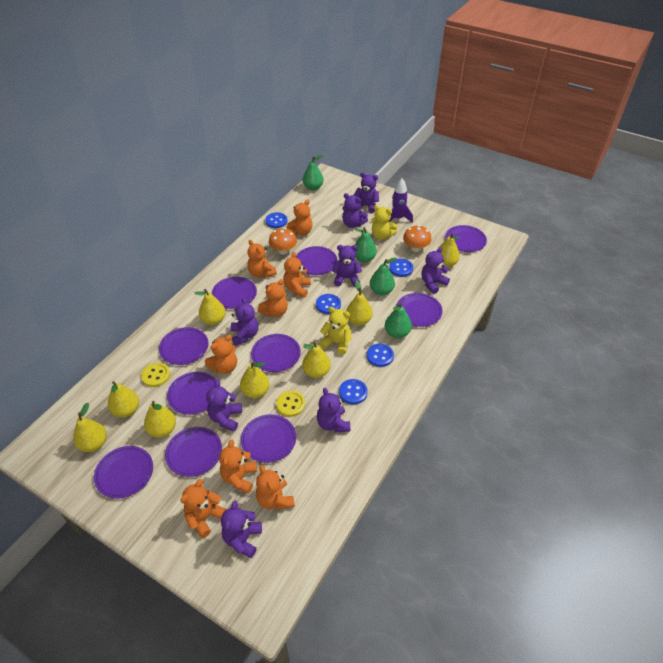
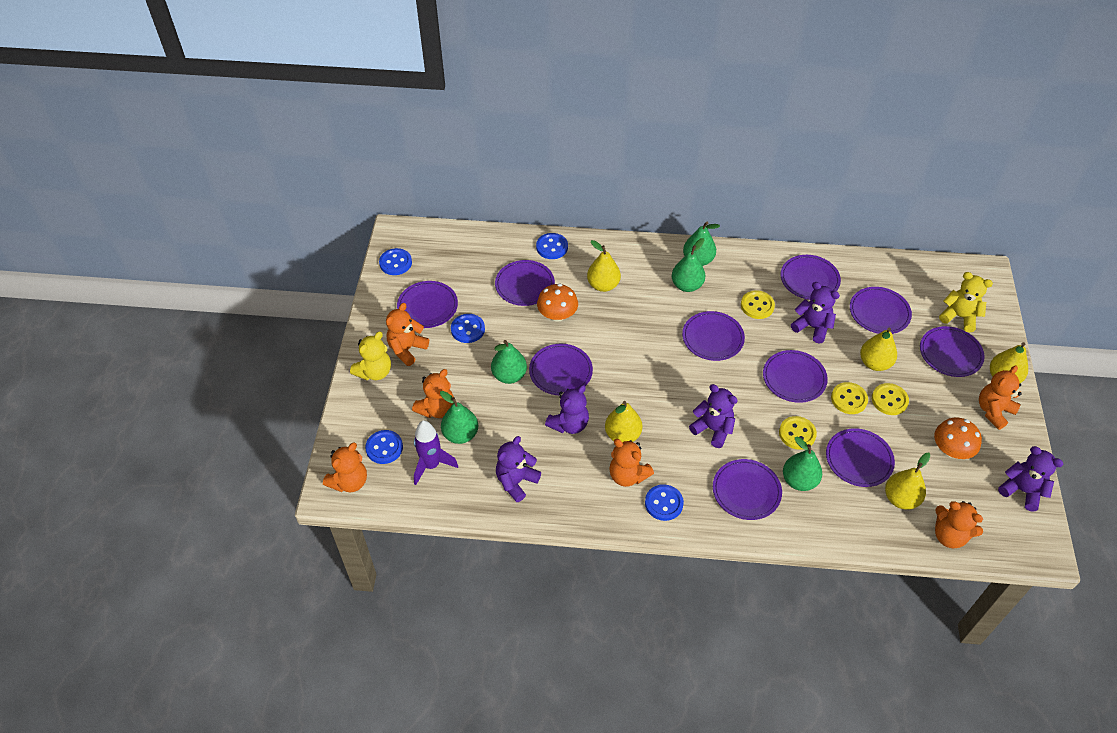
green pear: 4 -> 5
orange teddy bear: 8 -> 6
purple teddy bear: 8 -> 5
yellow button: 2 -> 4
yellow pear: 8 -> 5

